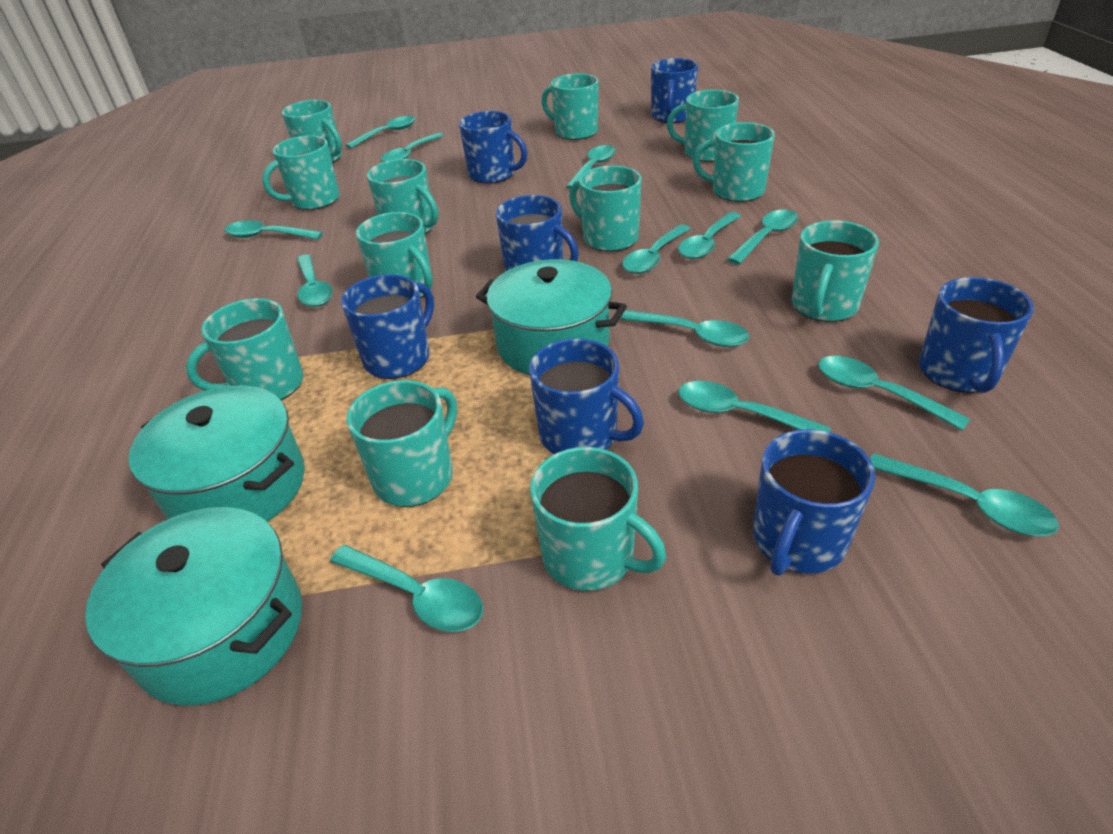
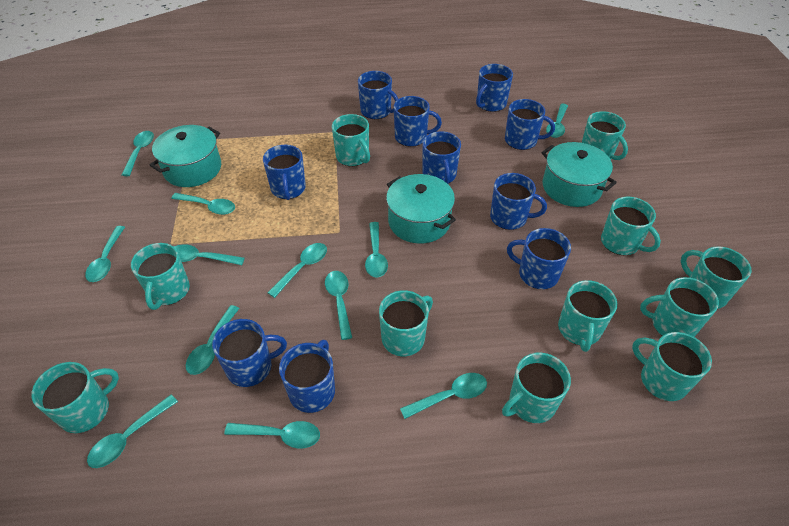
blue mug: 7 -> 10
turquoise mug: 12 -> 11
turquoise spoon: 13 -> 12

